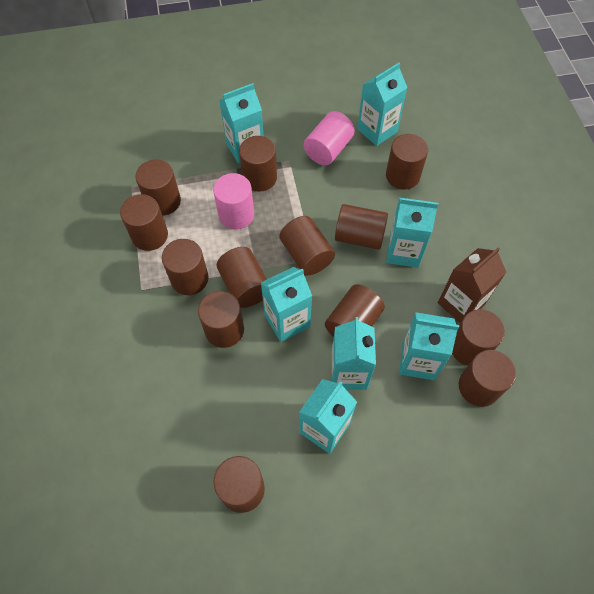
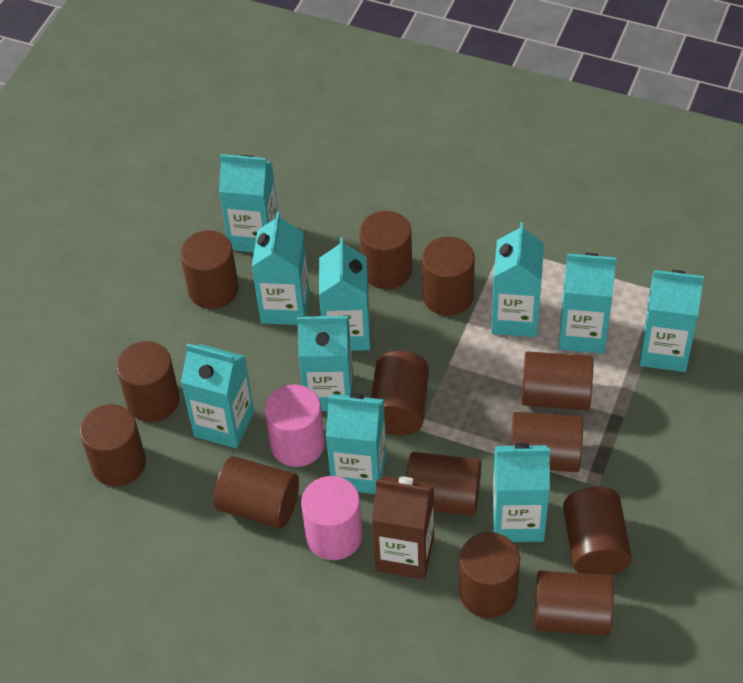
turquoise carton: 7 -> 10

